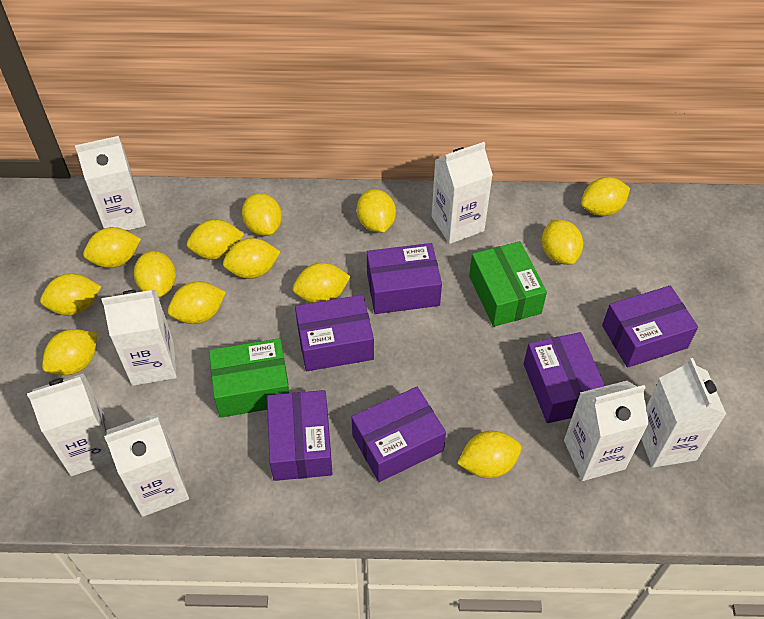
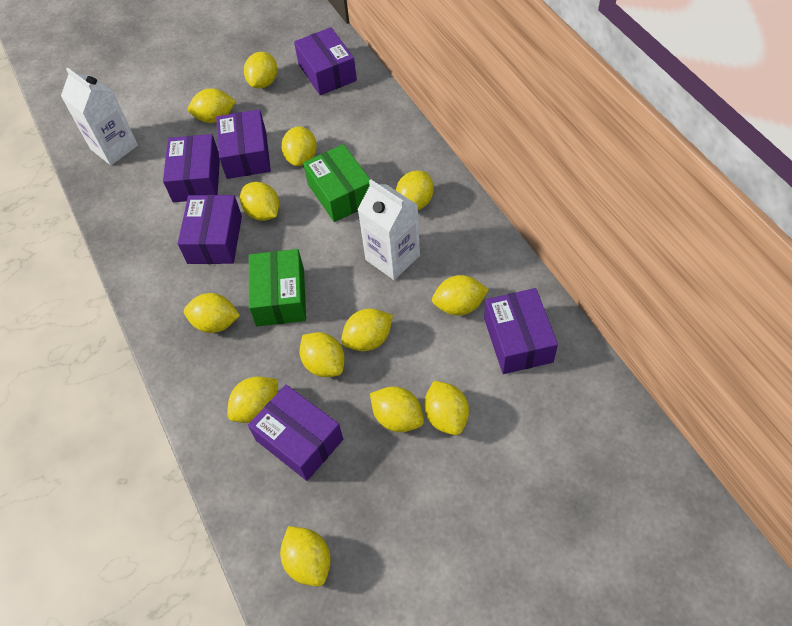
white carton: 7 -> 2

